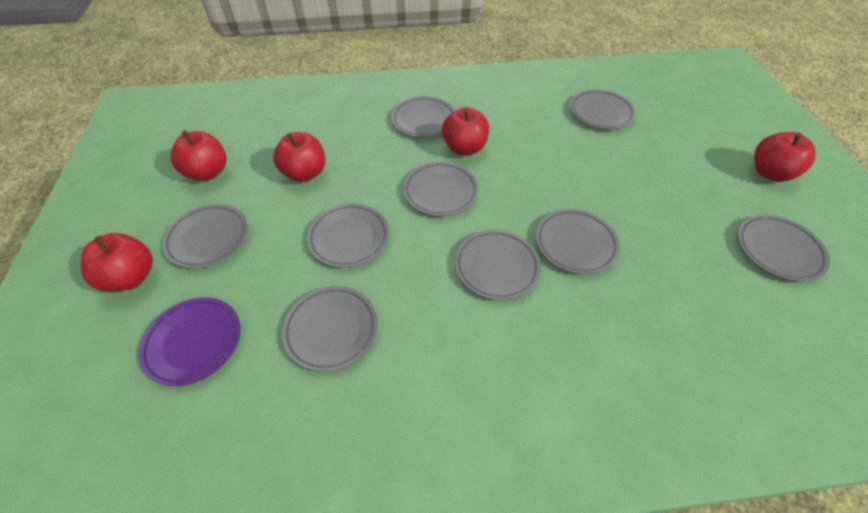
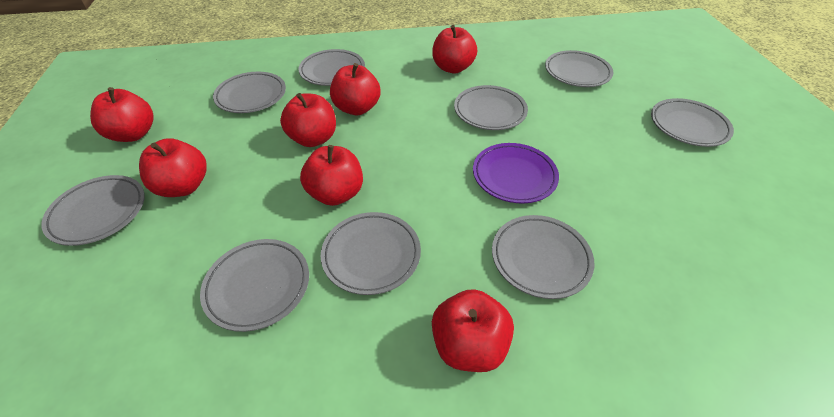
red apple: 5 -> 7

